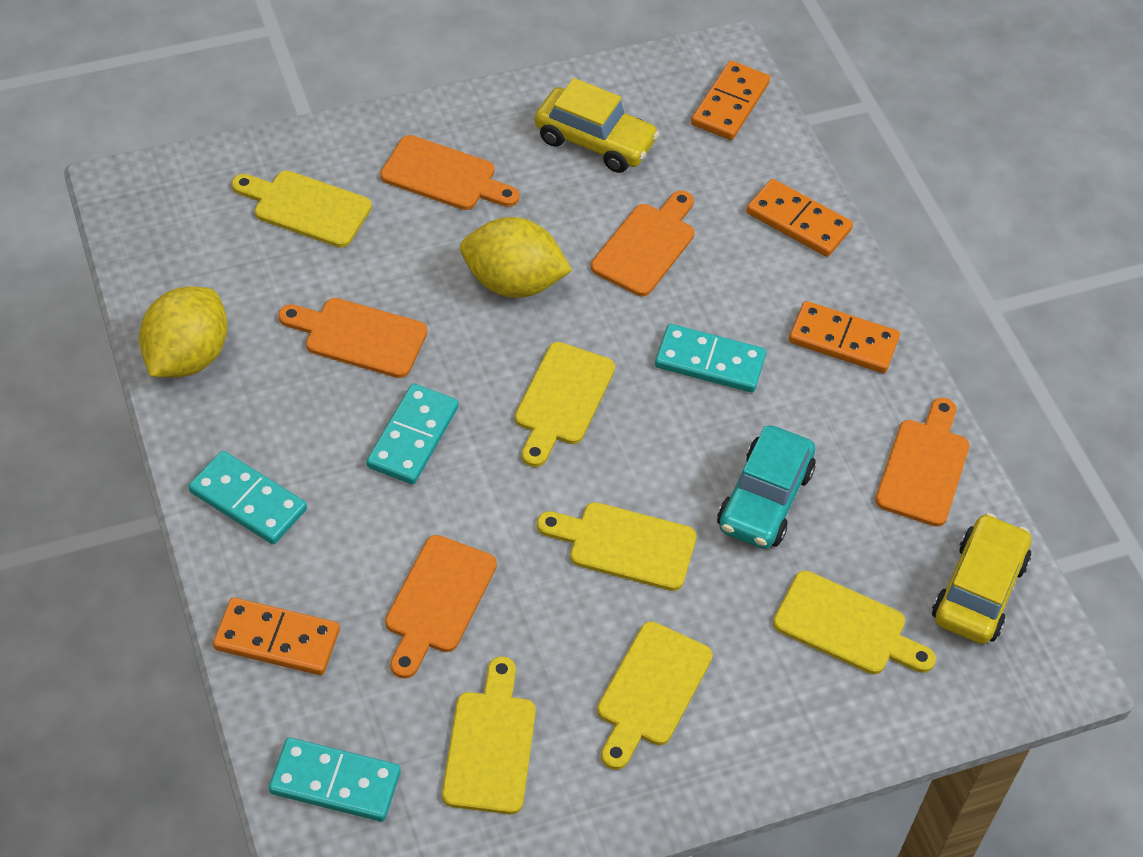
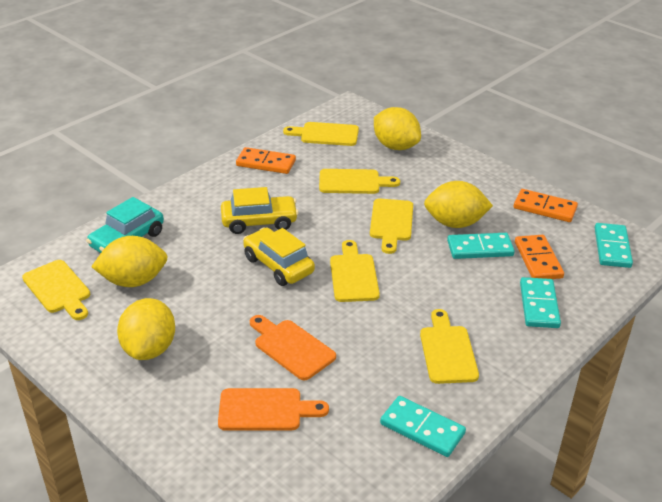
orange cutting board: 5 -> 2
orange domino: 4 -> 3
yellow lemon: 2 -> 4

